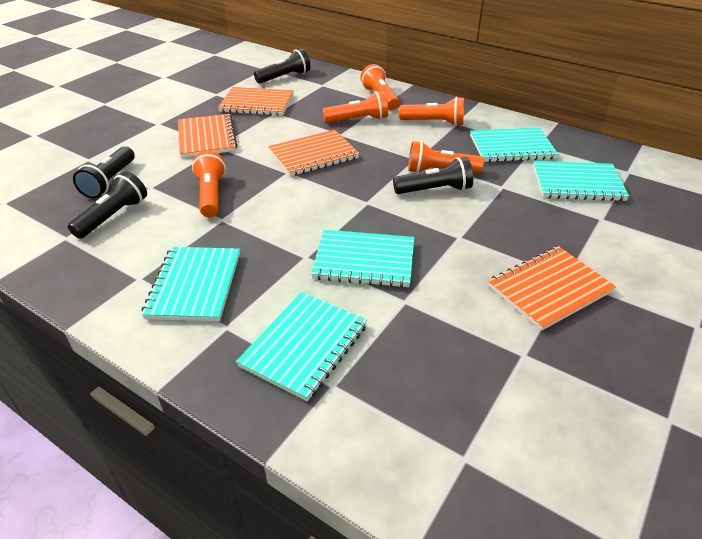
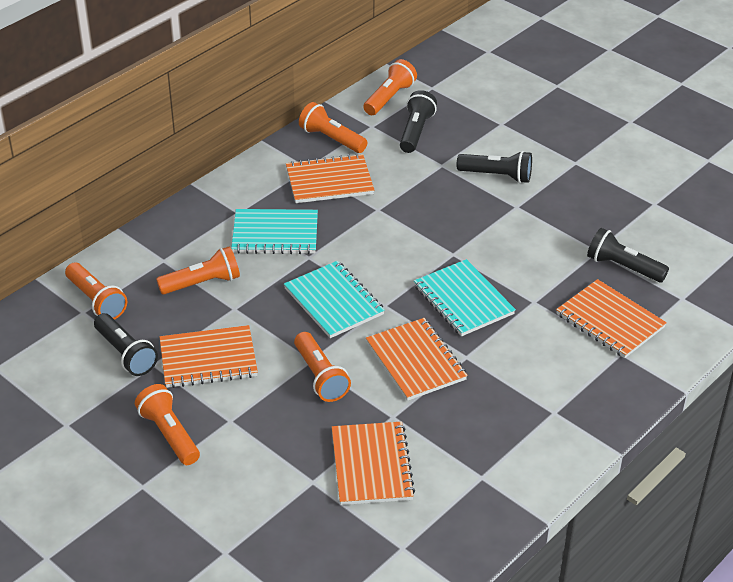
orange flashlight: 5 -> 6
orange notebook: 4 -> 5
turquoise notebook: 5 -> 3

